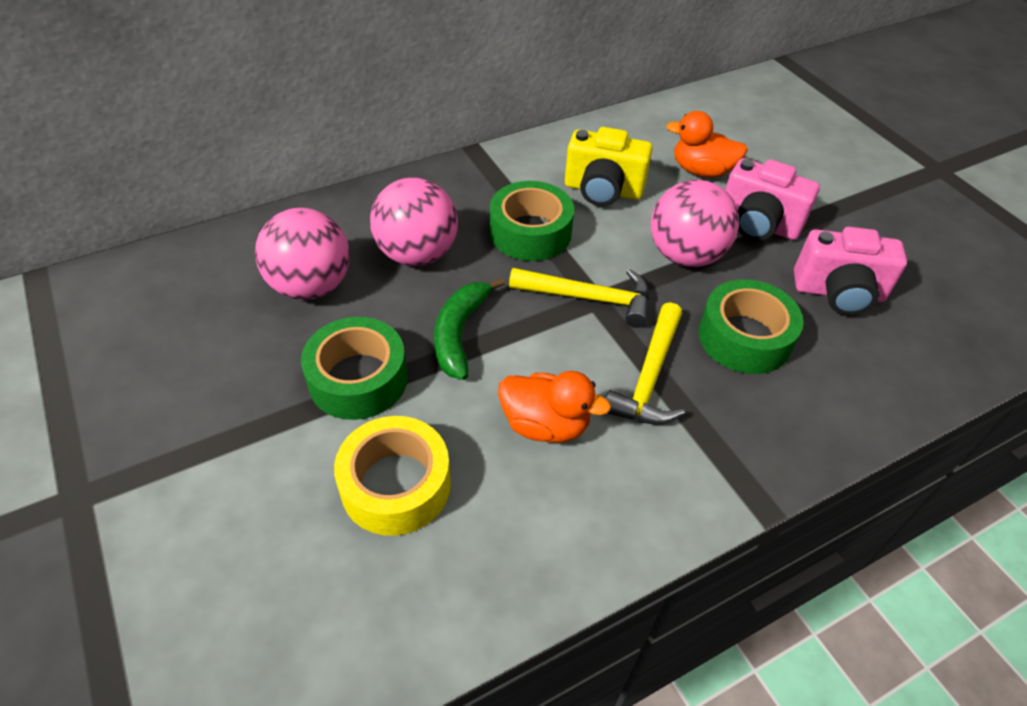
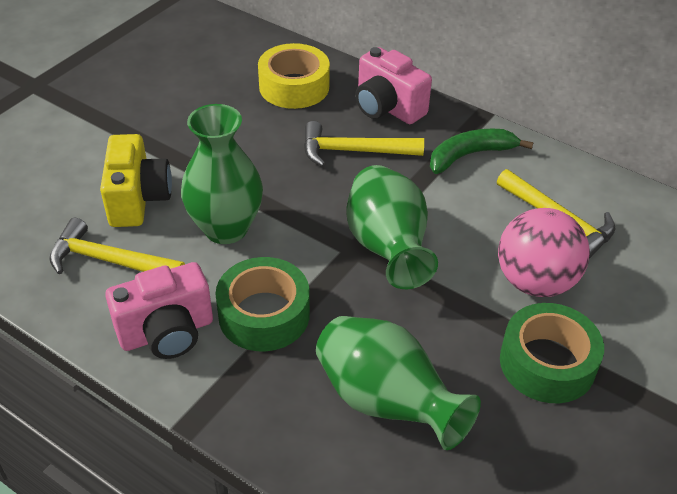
green tape: 3 -> 2
green vase: 0 -> 3
orange duck: 2 -> 0
pink ball: 3 -> 1
yellow hammer: 2 -> 3

